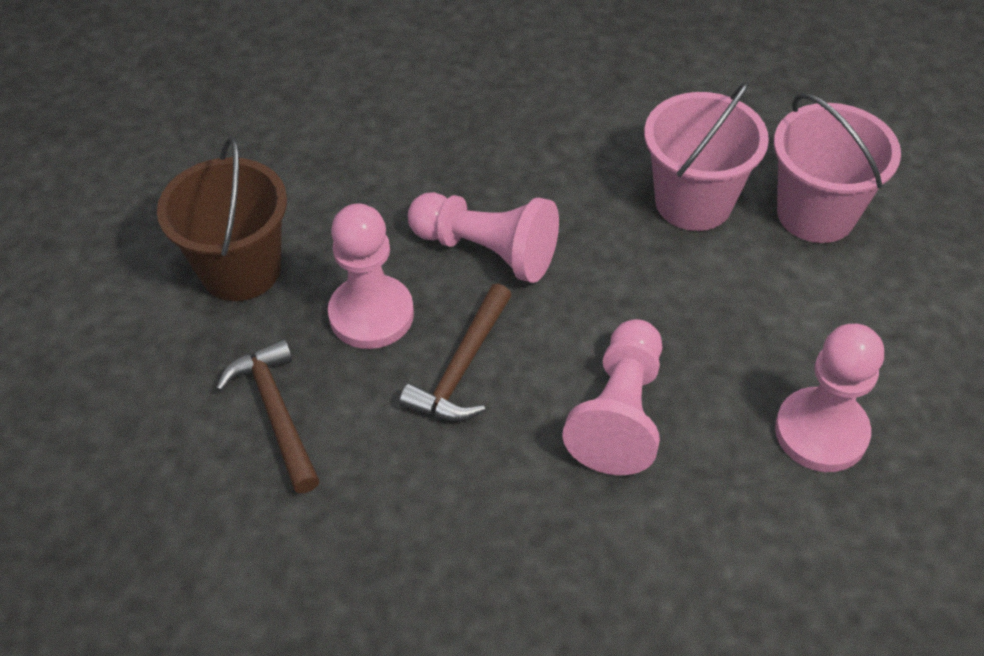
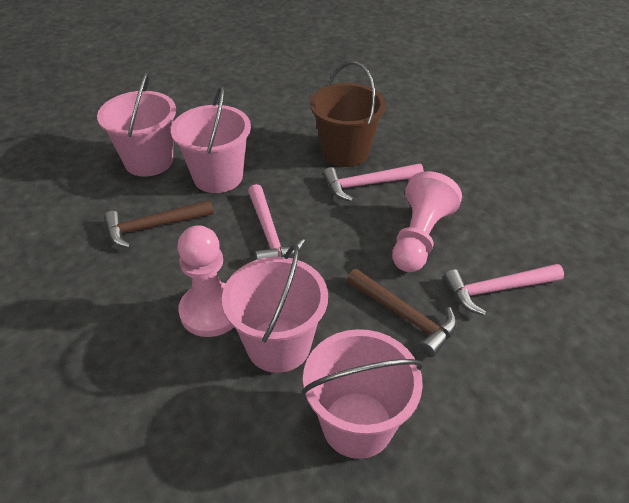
pink bucket: 2 -> 4
pink hammer: 0 -> 3
pink pawn: 4 -> 2

